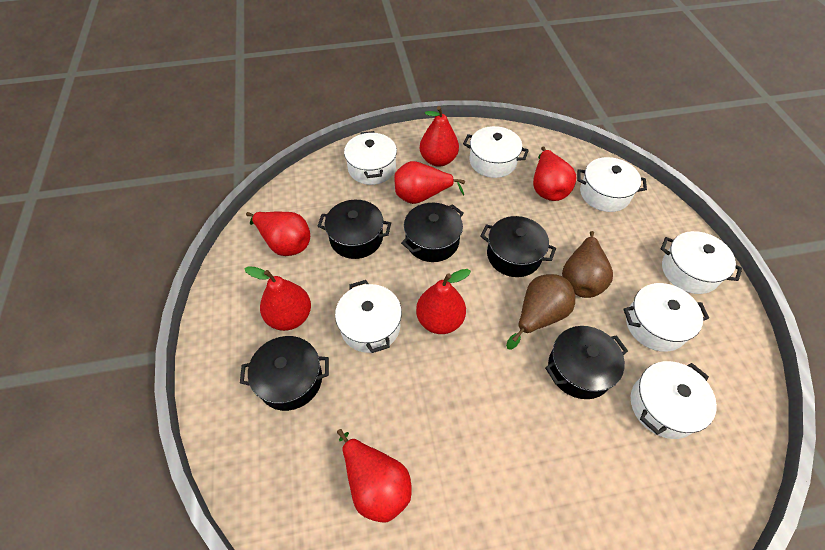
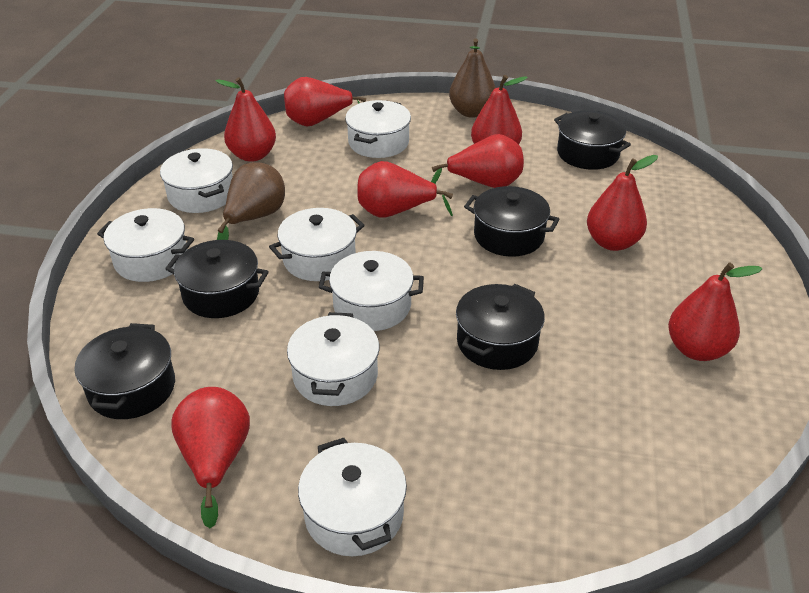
red pear: 7 -> 8

